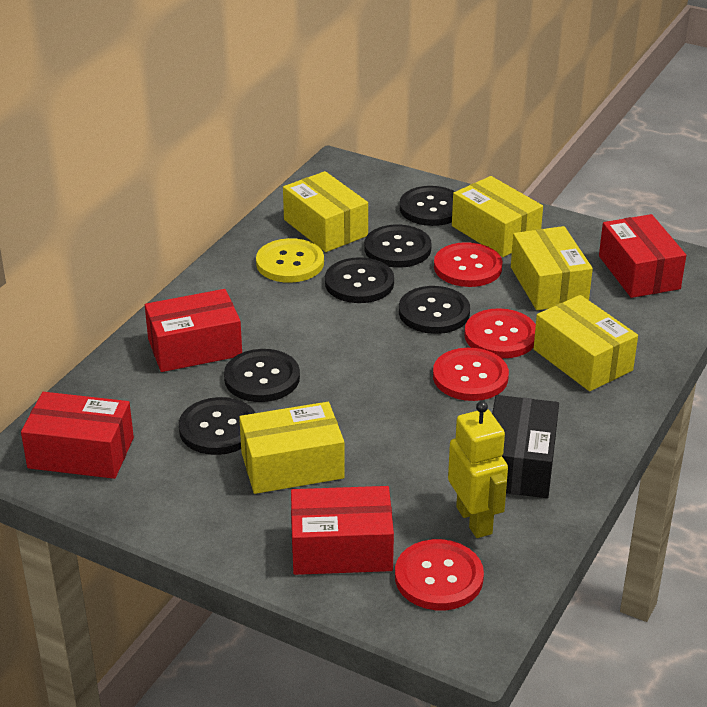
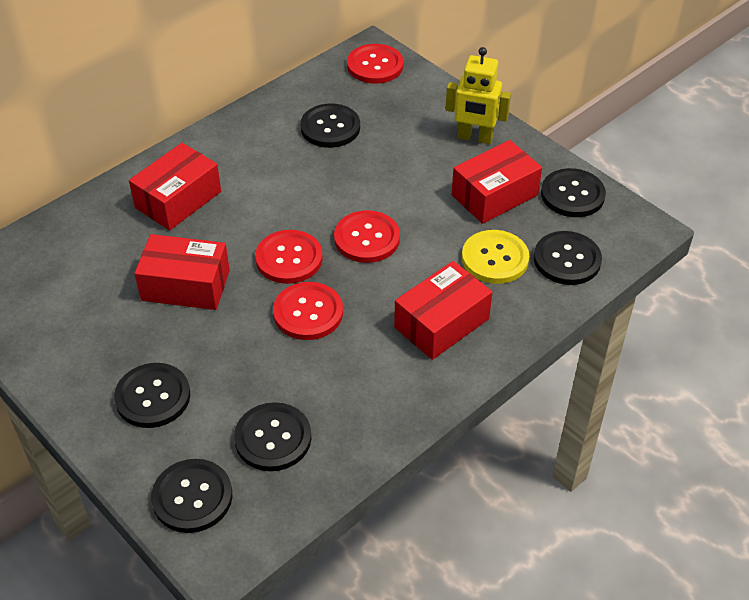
black box: 1 -> 0
yellow box: 5 -> 0

